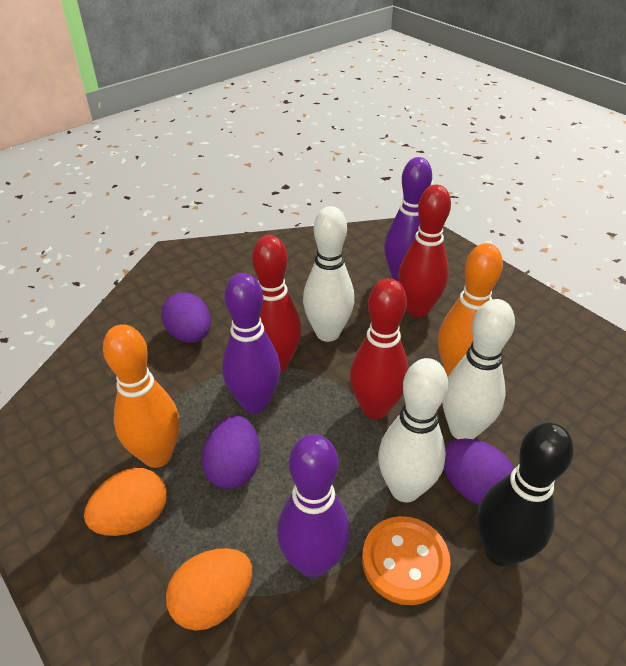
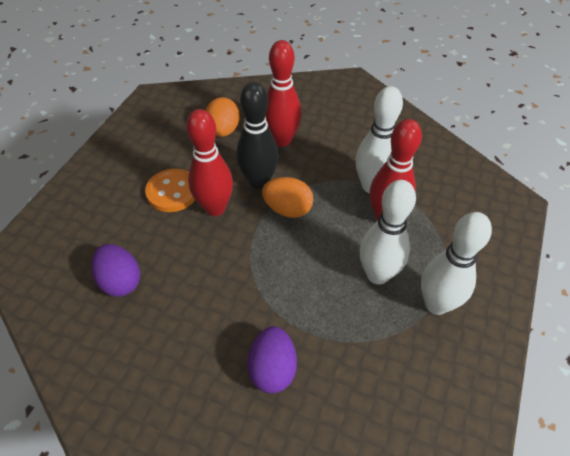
orange bowling pin: 2 -> 0
purple bowling pin: 3 -> 0
purple egg: 3 -> 2

